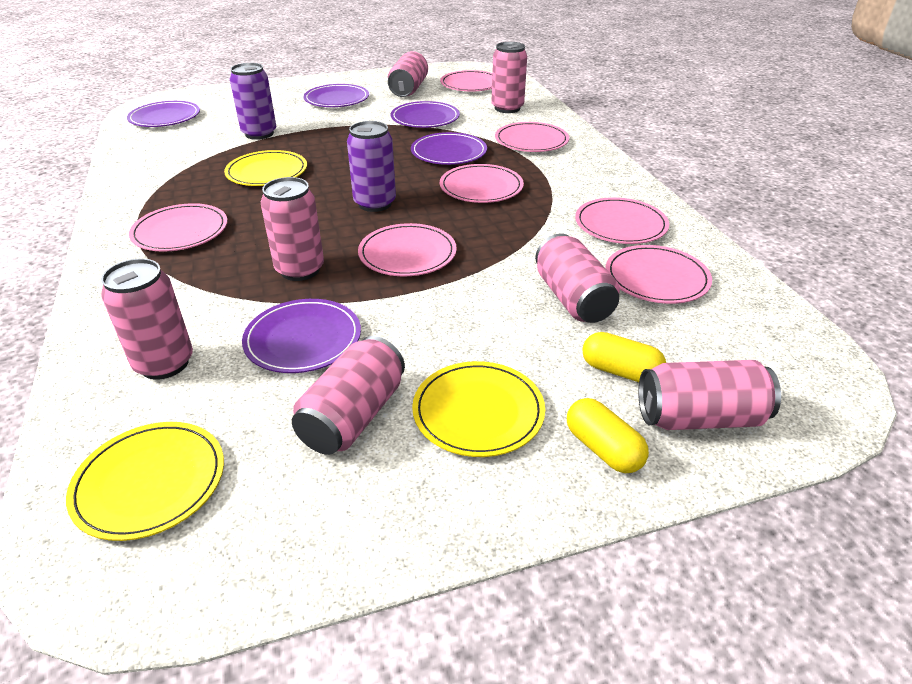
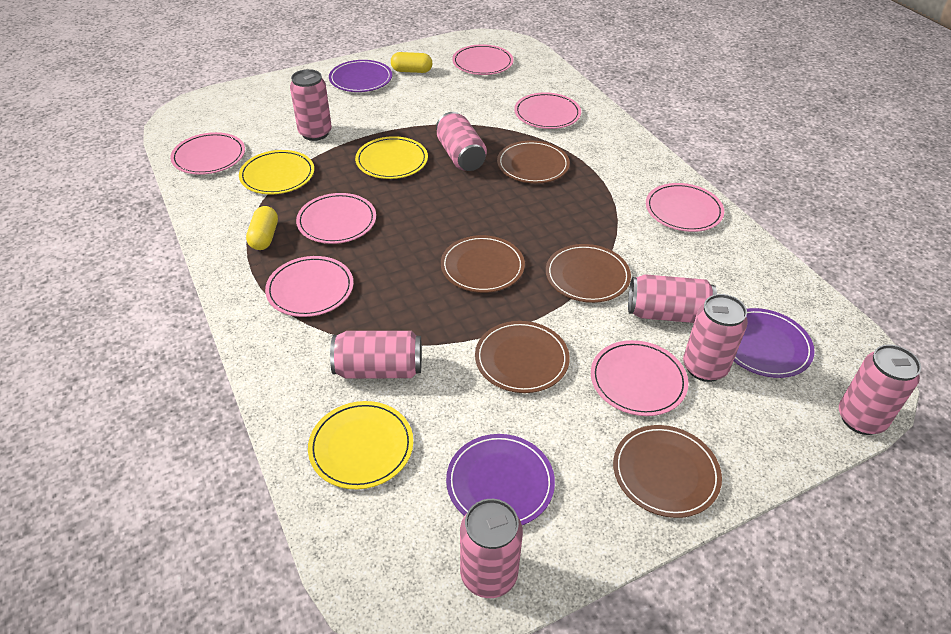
brown plate: 0 -> 5
purple can: 2 -> 0
purple plate: 5 -> 3

